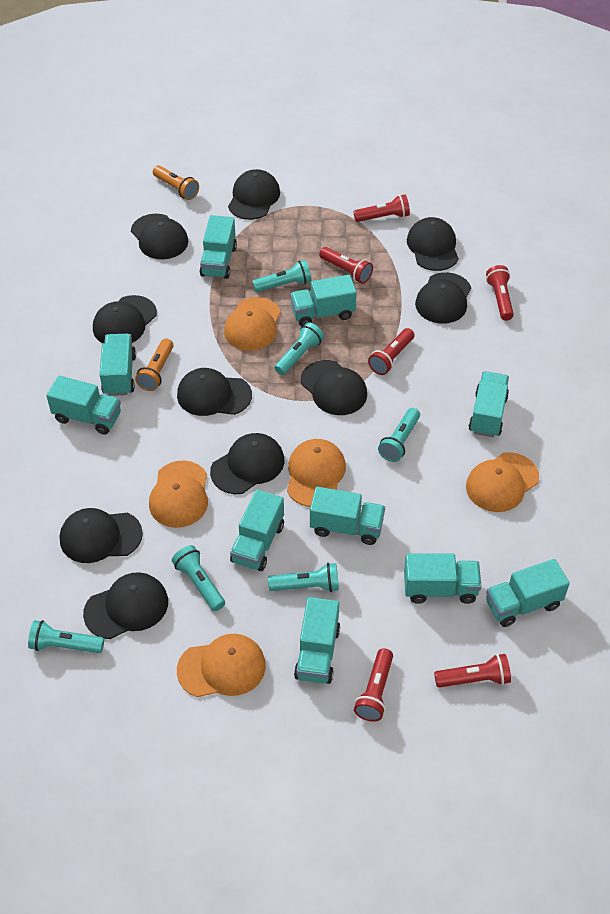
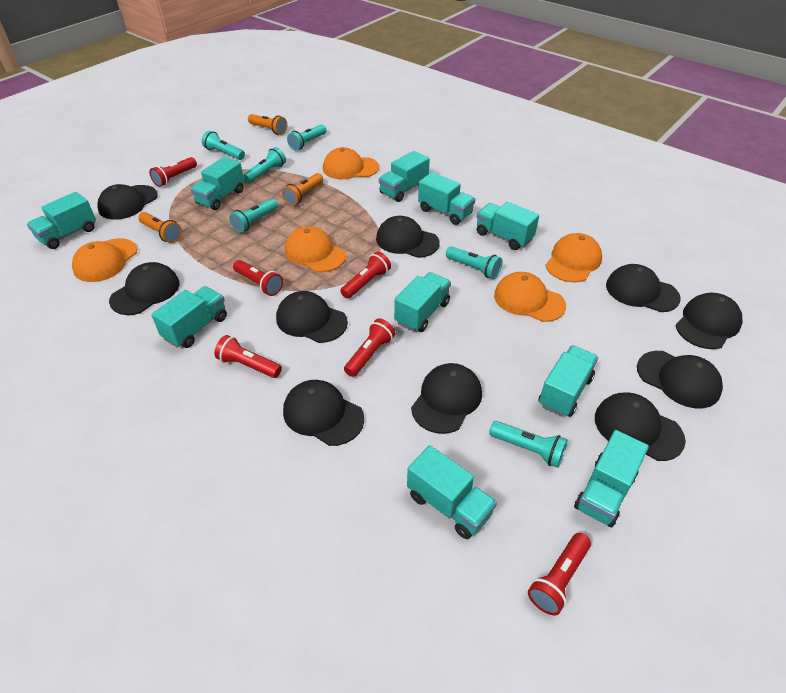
orange flashlight: 2 -> 3

